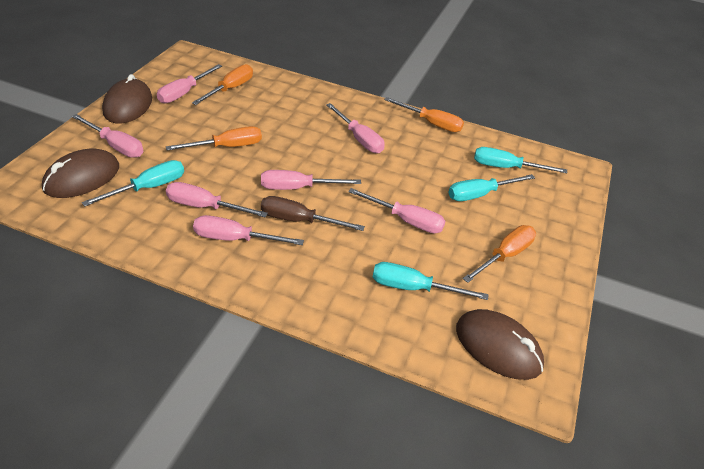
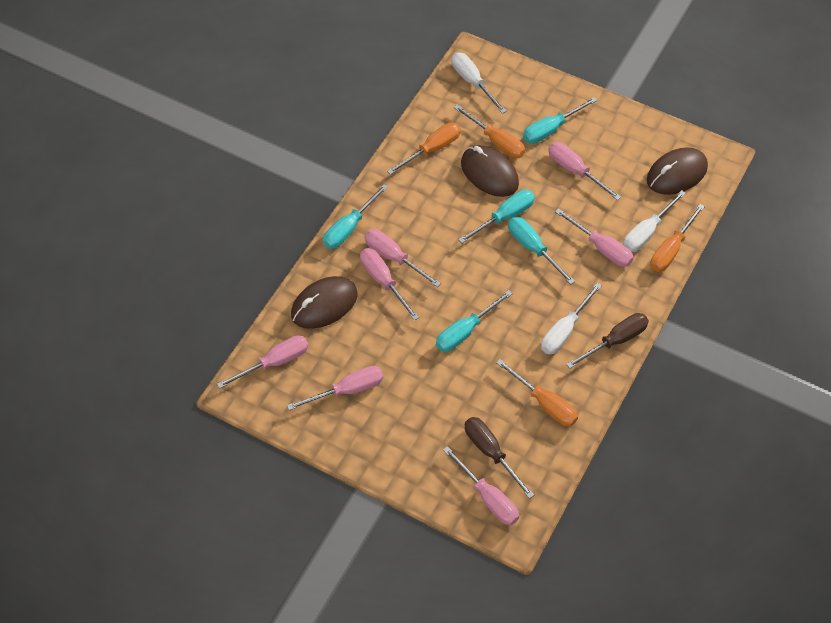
brown screwdriver: 1 -> 2
turquoise screwdriver: 4 -> 5
white screwdriver: 0 -> 3

